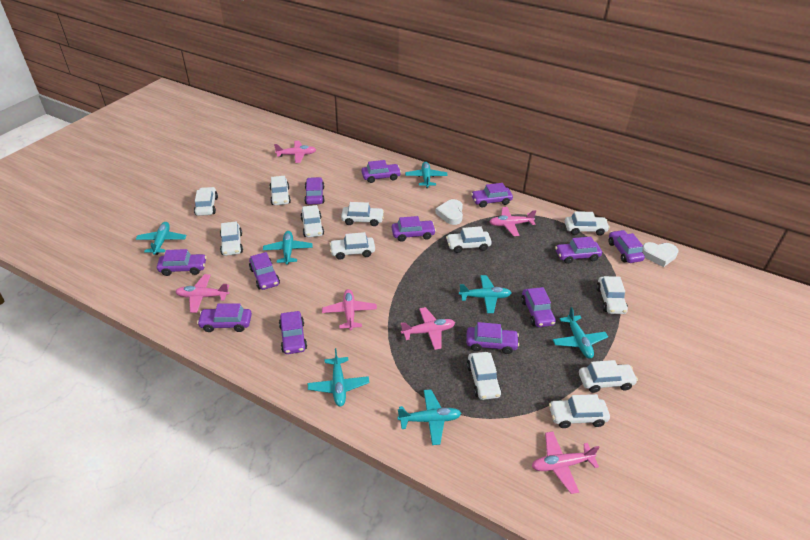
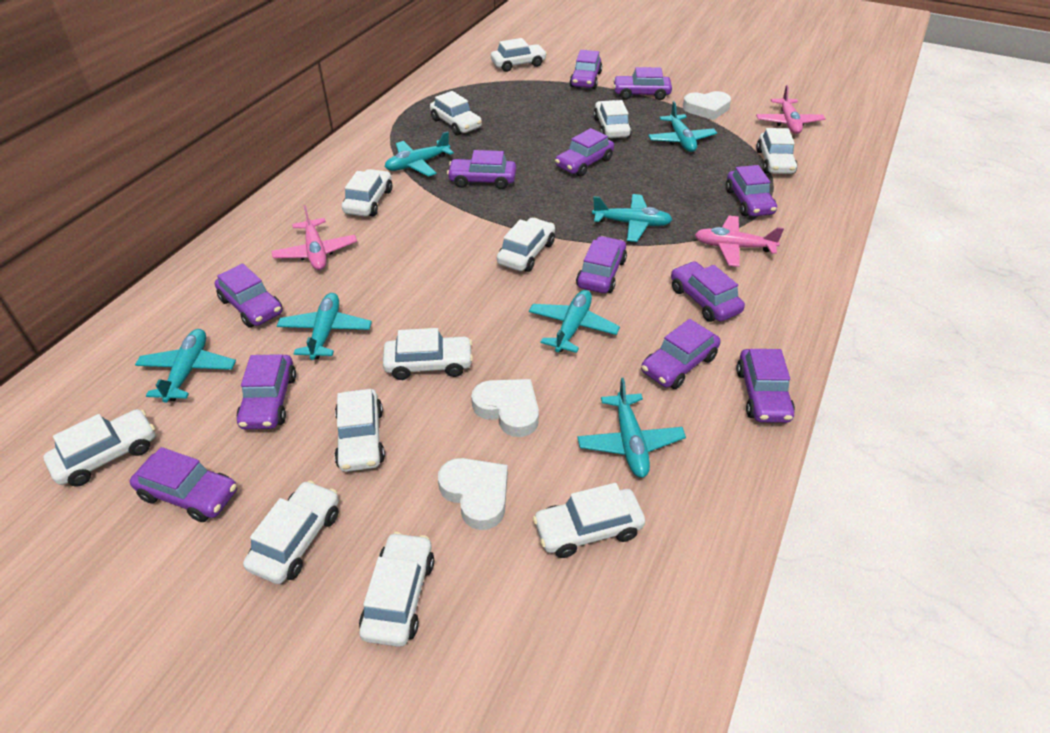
pink plane: 6 -> 3
white heart: 2 -> 3

